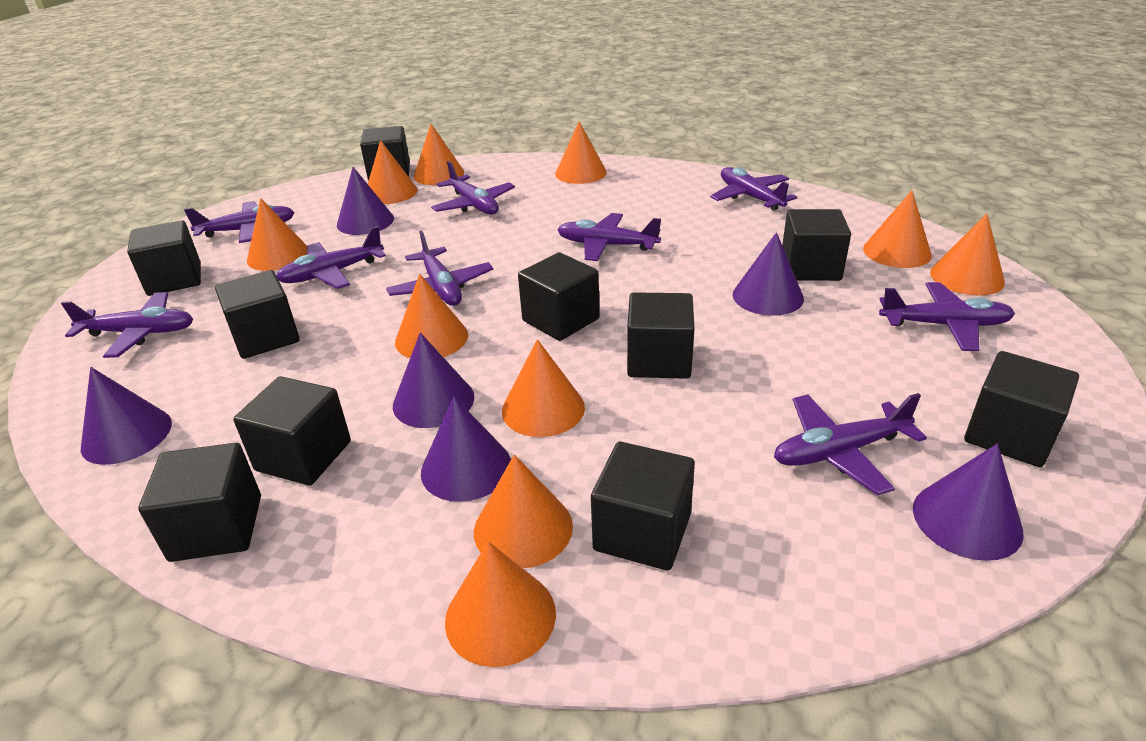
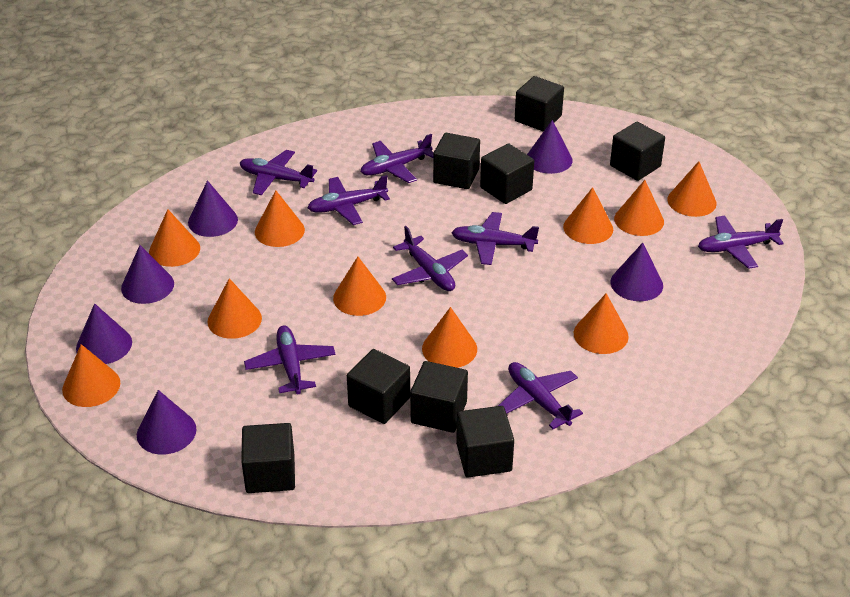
black cube: 10 -> 8
purple plane: 9 -> 8

